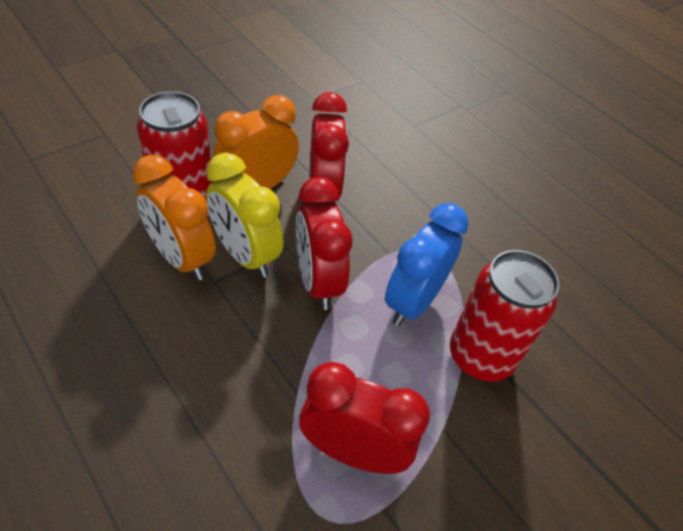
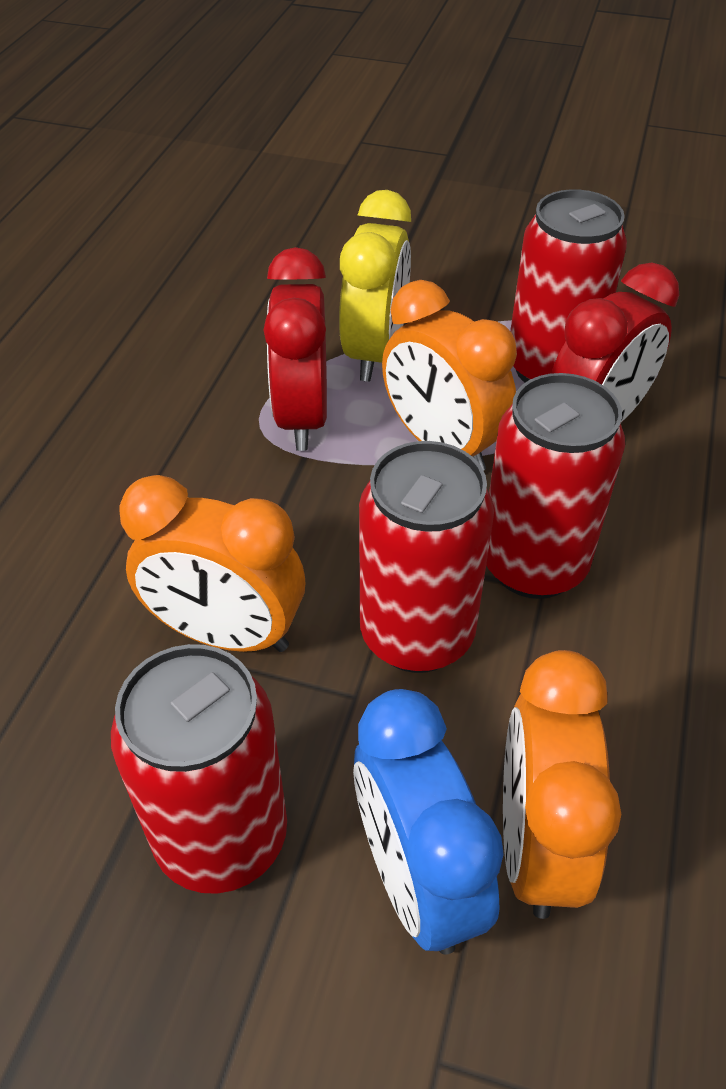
orange clock: 2 -> 3
red can: 2 -> 4
red clock: 3 -> 2

